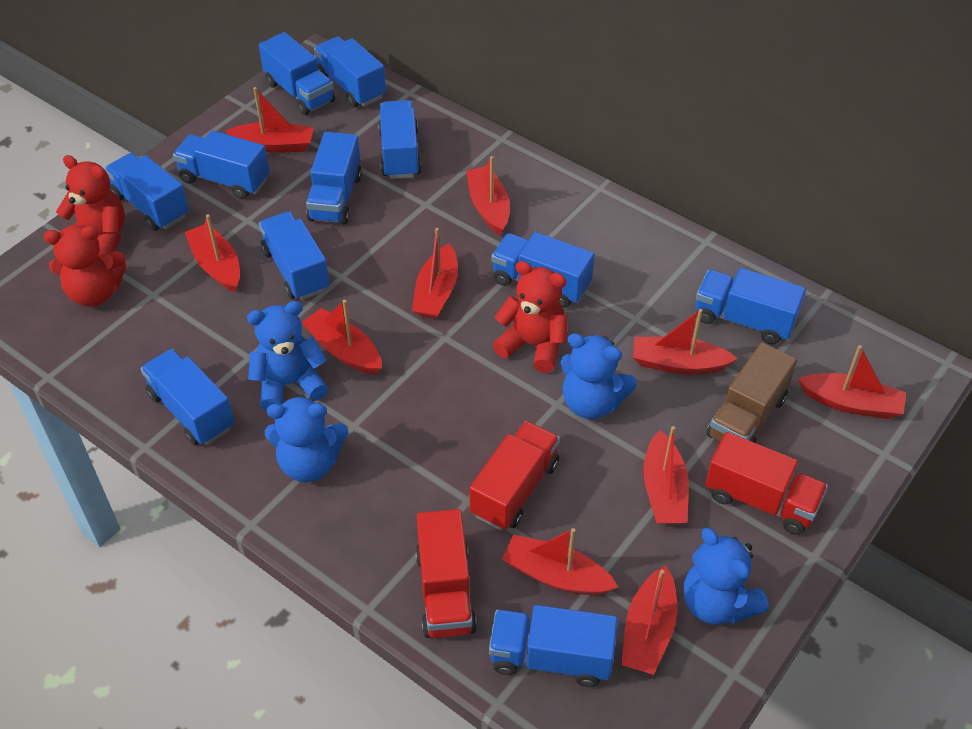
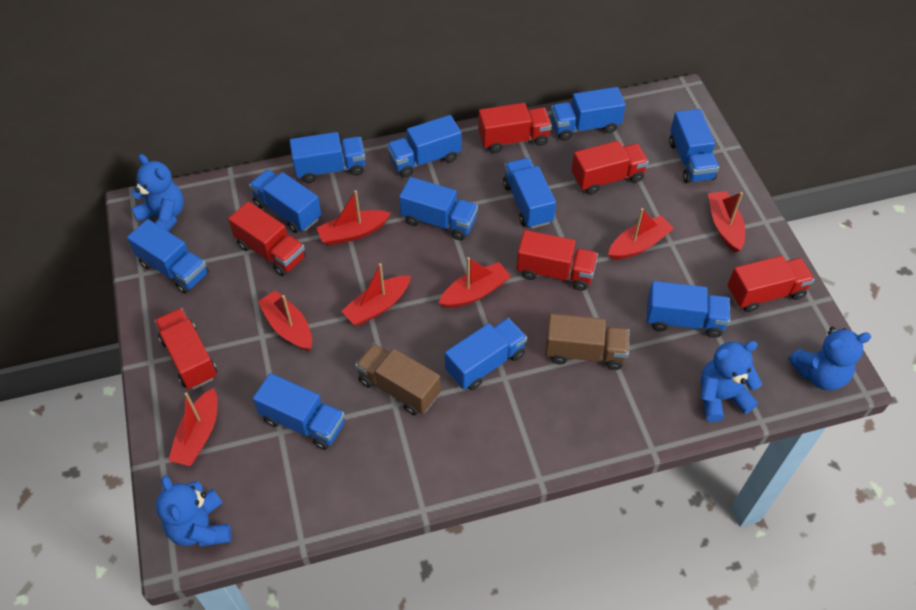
brown truck: 1 -> 2
red boat: 10 -> 7
red teddy bear: 3 -> 0
red truck: 3 -> 6

